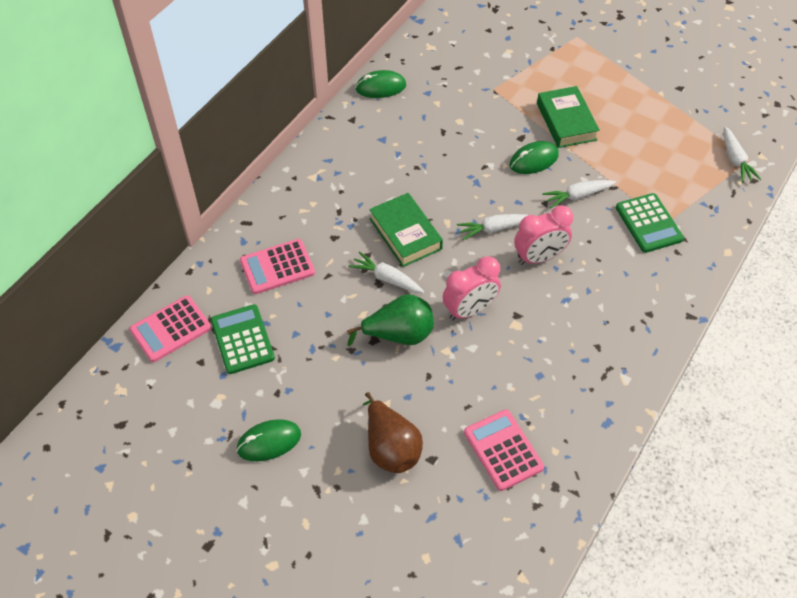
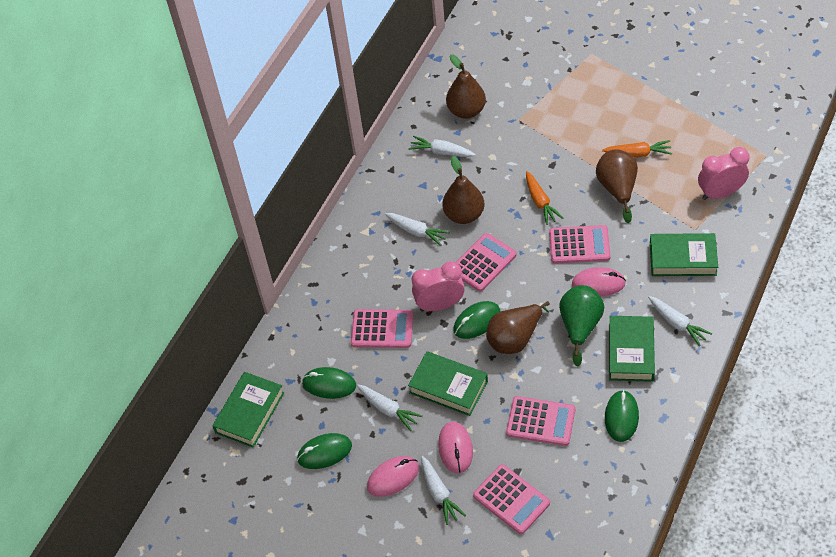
brown pear: 1 -> 4
green book: 2 -> 4
green calculator: 2 -> 0
green mouse: 3 -> 4
orange carrot: 0 -> 2
pink calculator: 3 -> 5
pink mouse: 0 -> 3
white carrot: 4 -> 5

